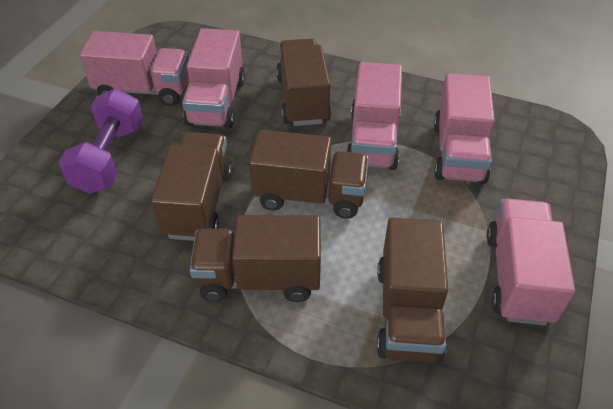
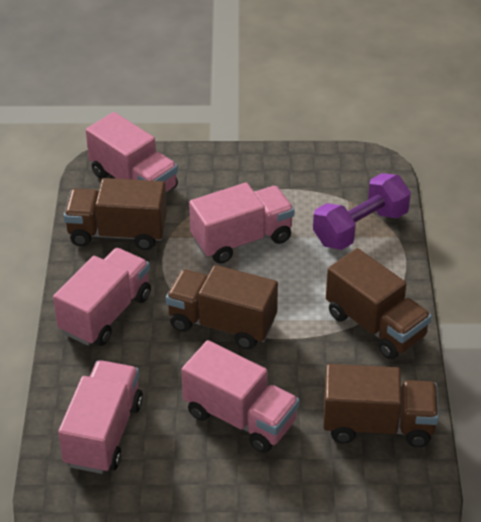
brown truck: 5 -> 4

